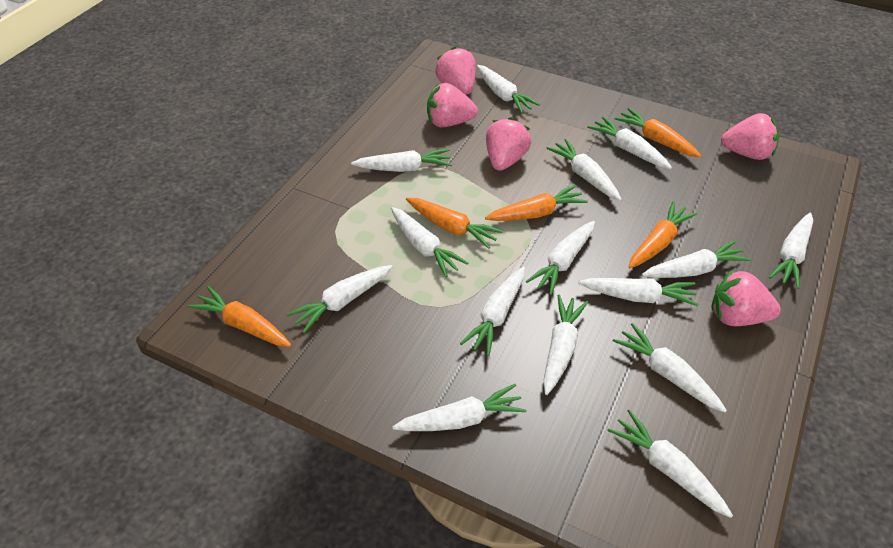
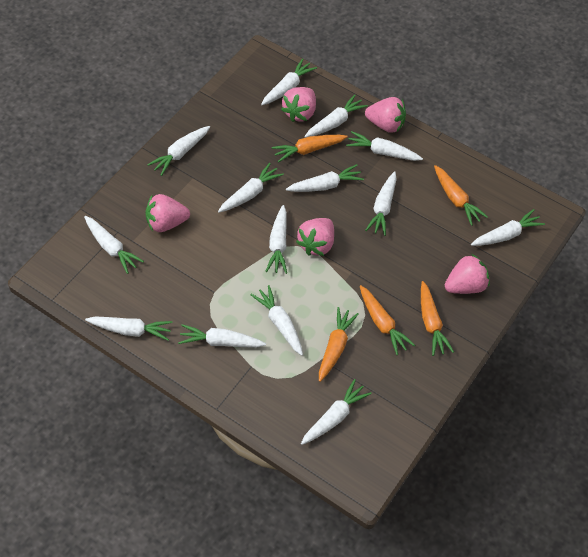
white carrot: 15 -> 14

